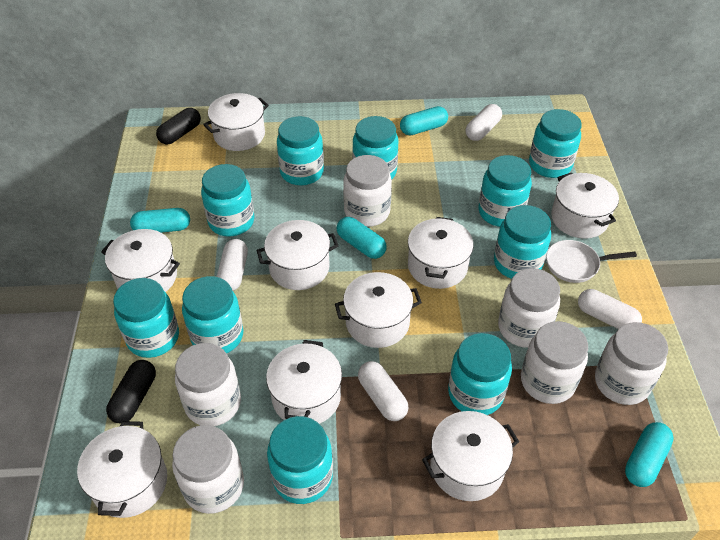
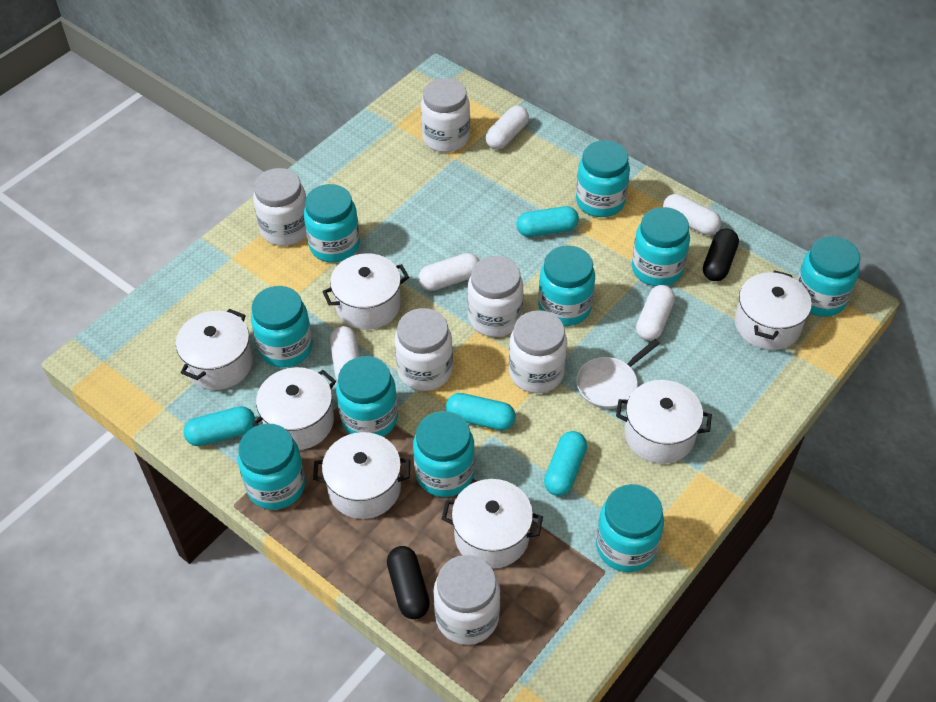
white capsule: 4 -> 5
white pot: 9 -> 7

